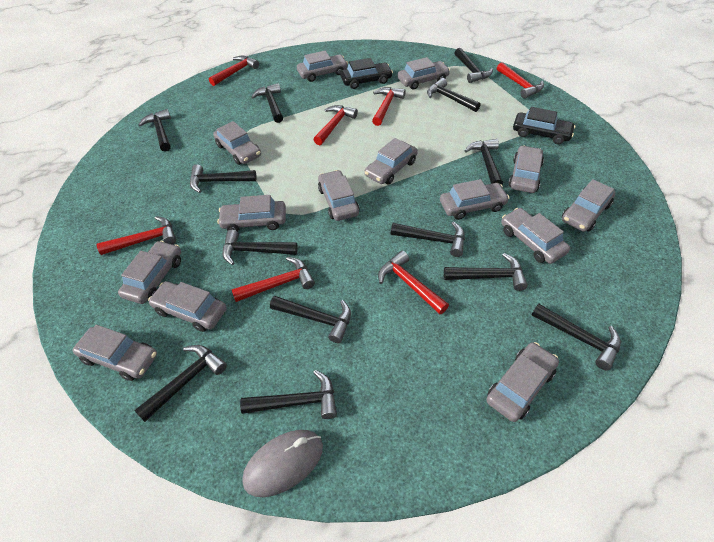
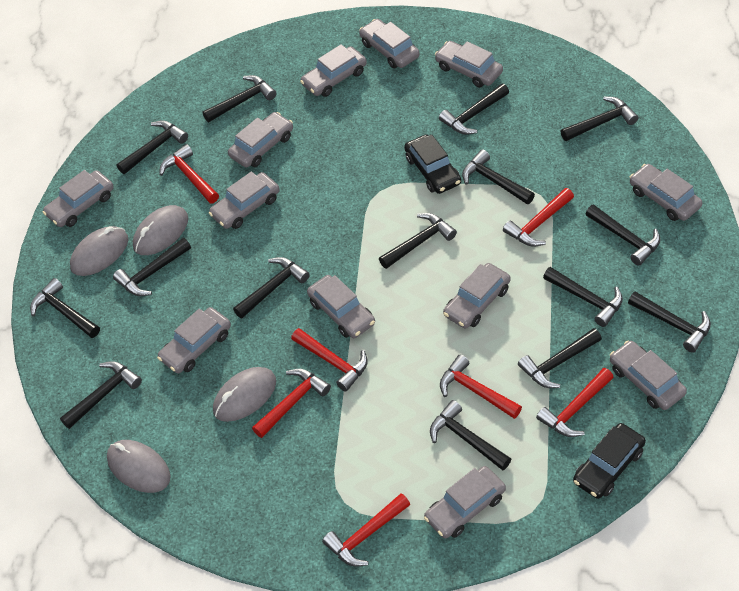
black hammer: 13 -> 15
grey car: 14 -> 12
grey mouse: 1 -> 4

